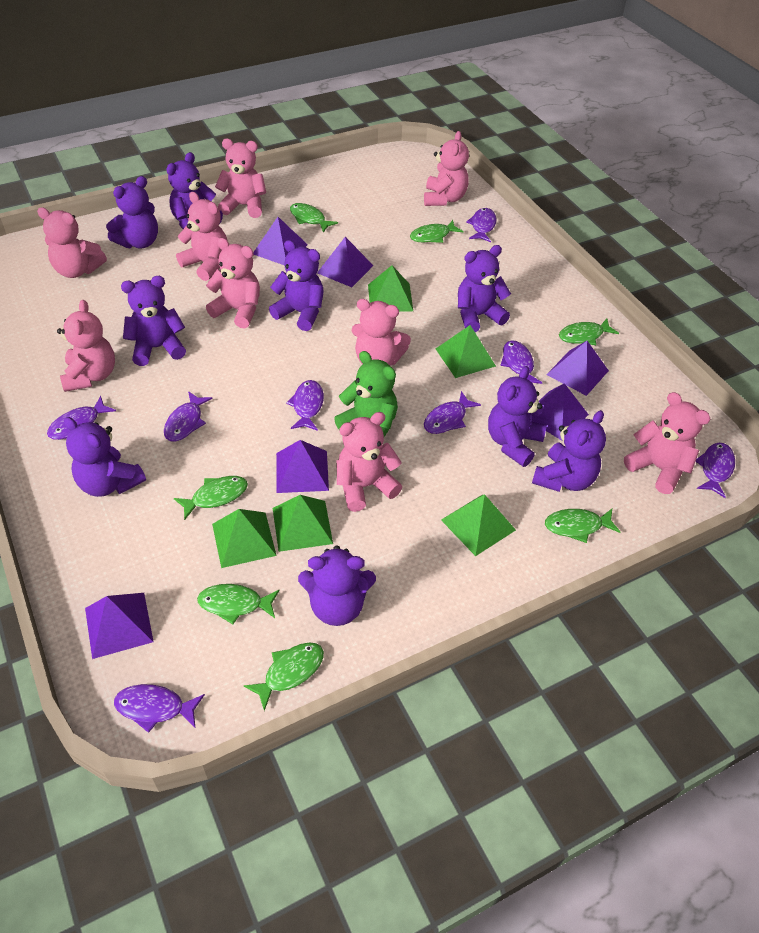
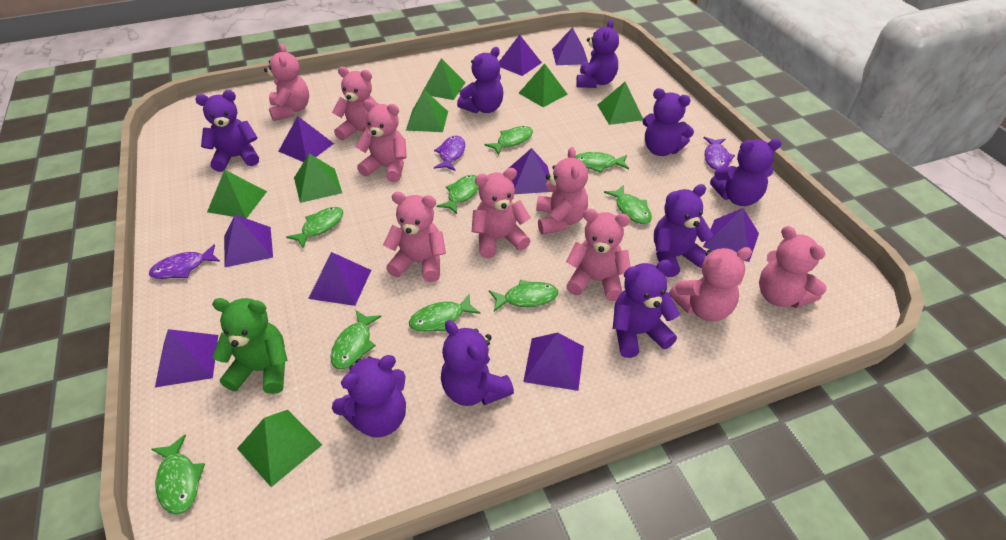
green fish: 7 -> 9
green pyramid: 5 -> 7
purple fish: 8 -> 3
purple pyramid: 6 -> 9

